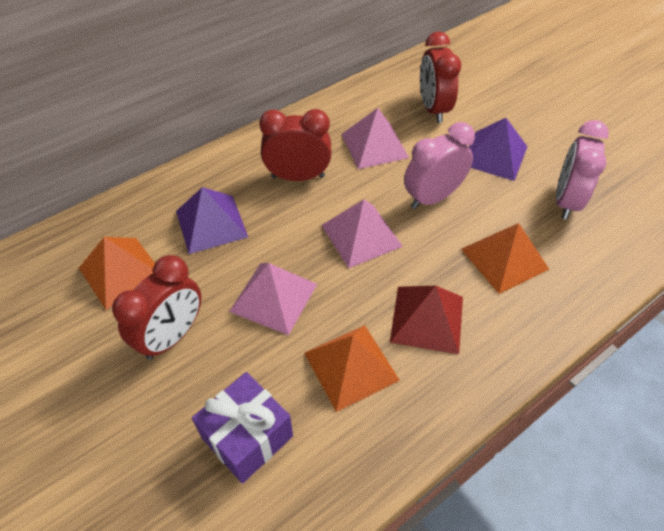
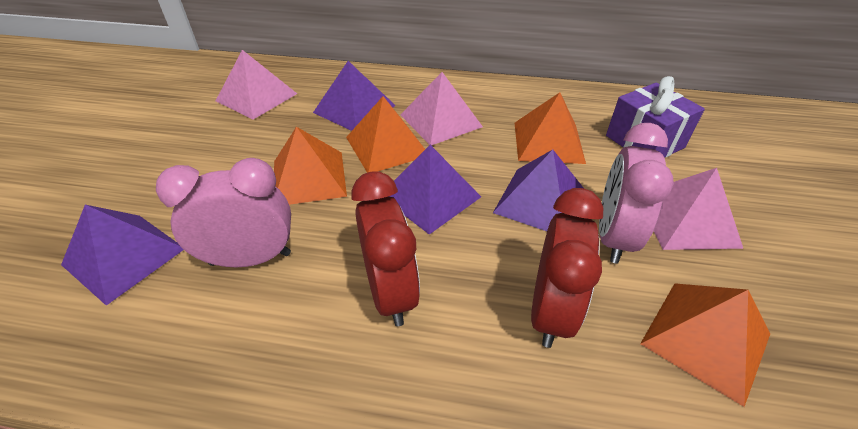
orange pyramid: 3 -> 4
purple pyramid: 2 -> 4
red clock: 3 -> 2
red pyramid: 1 -> 0

